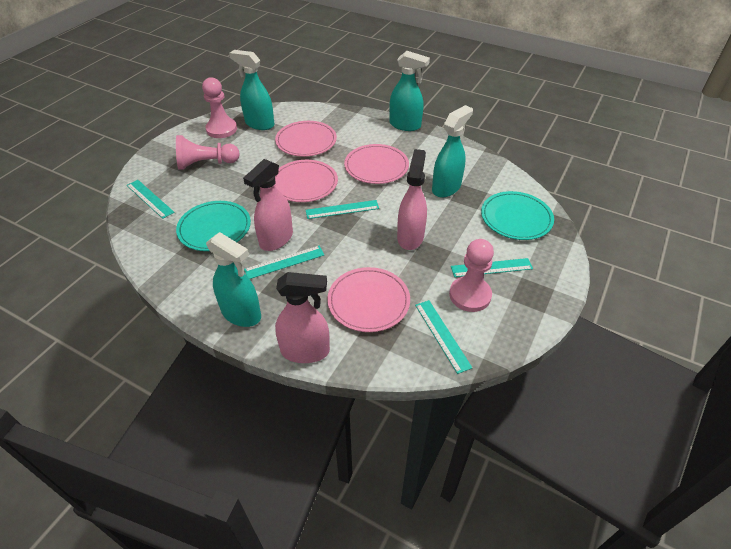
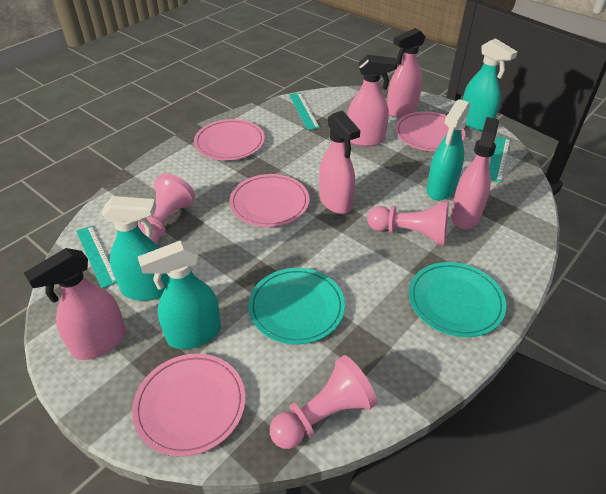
pink spray bottle: 3 -> 5
turquoise ruler: 5 -> 3

